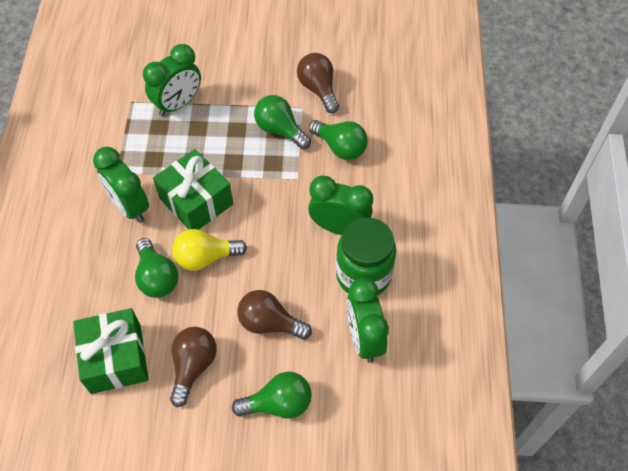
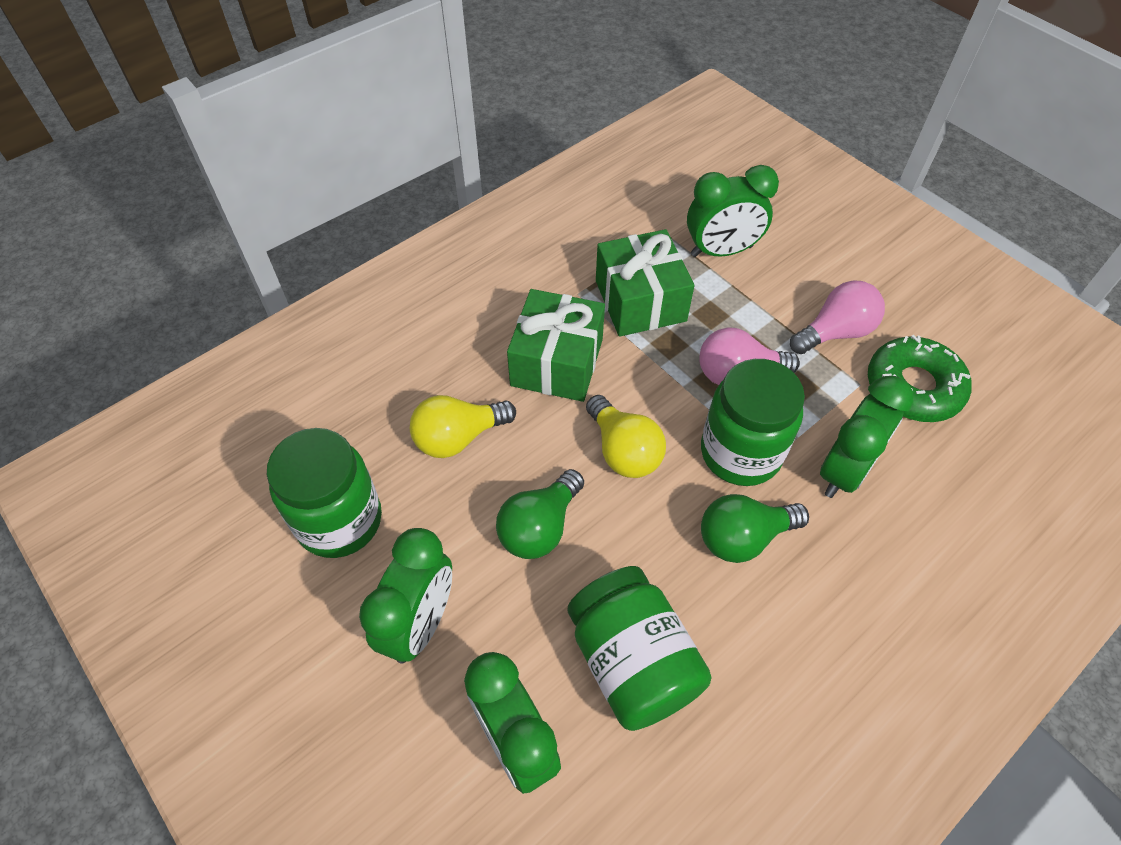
brown light bulb: 3 -> 0
green donut: 0 -> 1
green jar: 1 -> 3
green light bulb: 4 -> 2
pink light bulb: 0 -> 2
yellow light bulb: 1 -> 2

